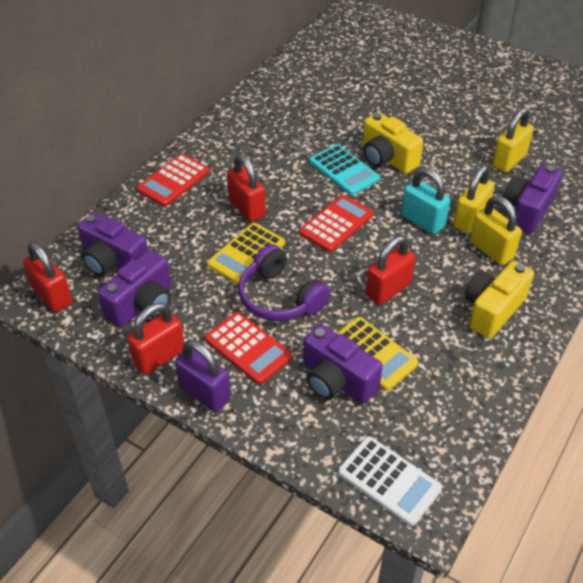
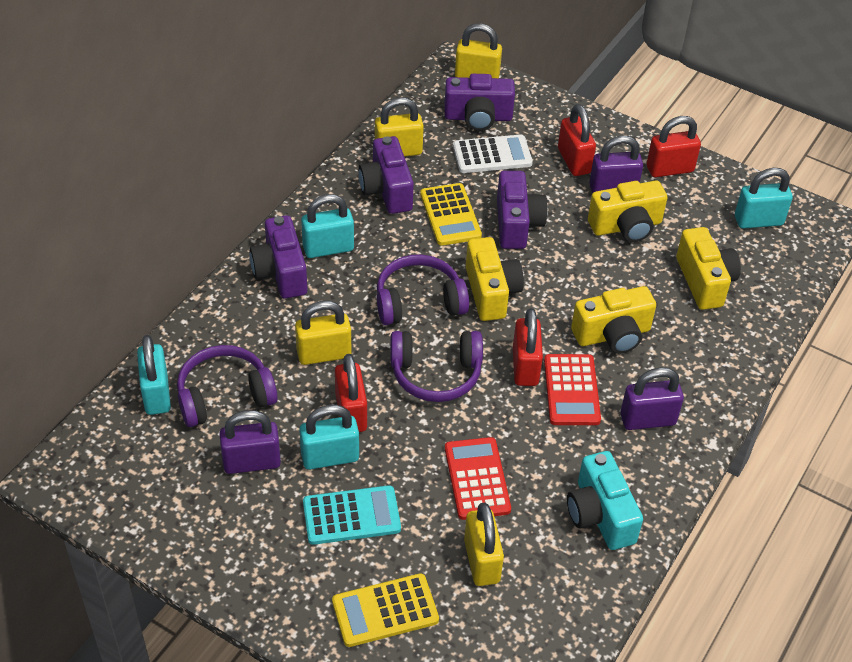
purple headphones: 1 -> 3
purple padlock: 1 -> 3
red calculator: 3 -> 2
turquoise camera: 0 -> 1
turquoise padlock: 1 -> 4
yellow camera: 2 -> 4
yellow padlock: 3 -> 4

